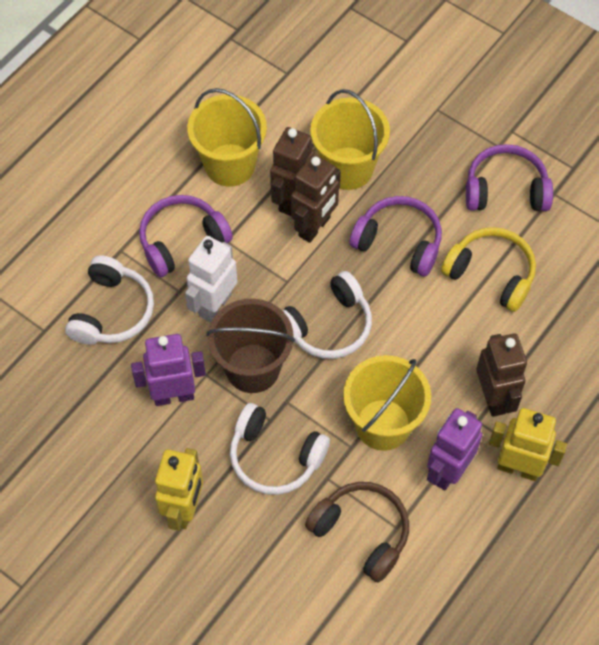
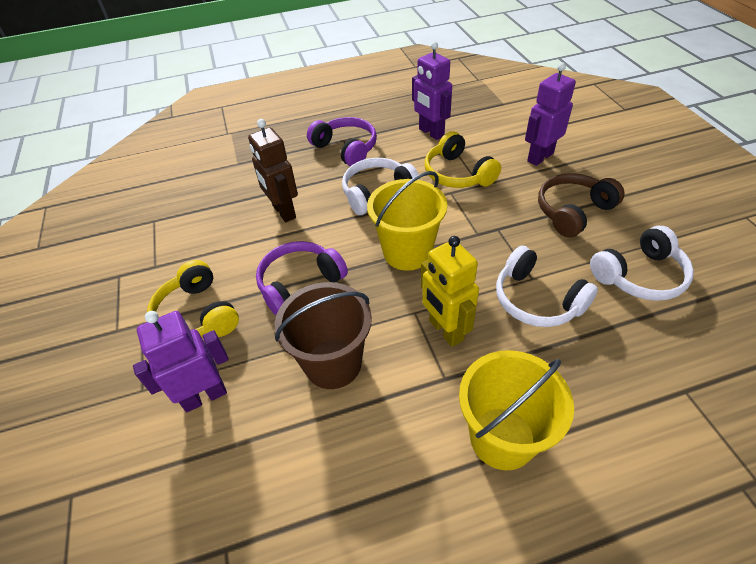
brown robot: 3 -> 1
purple headphones: 3 -> 2
purple robot: 2 -> 3
white robot: 1 -> 0
yellow bucket: 3 -> 2
yellow headphones: 1 -> 2
yellow robot: 2 -> 1

